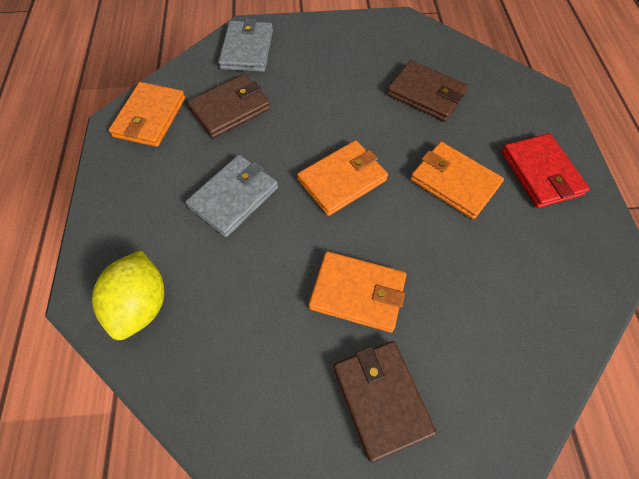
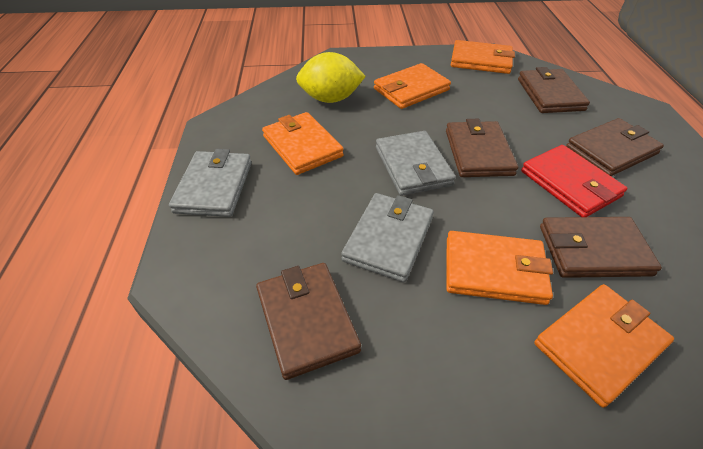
brown wallet: 3 -> 5
grey wallet: 2 -> 3
orange wallet: 4 -> 5

